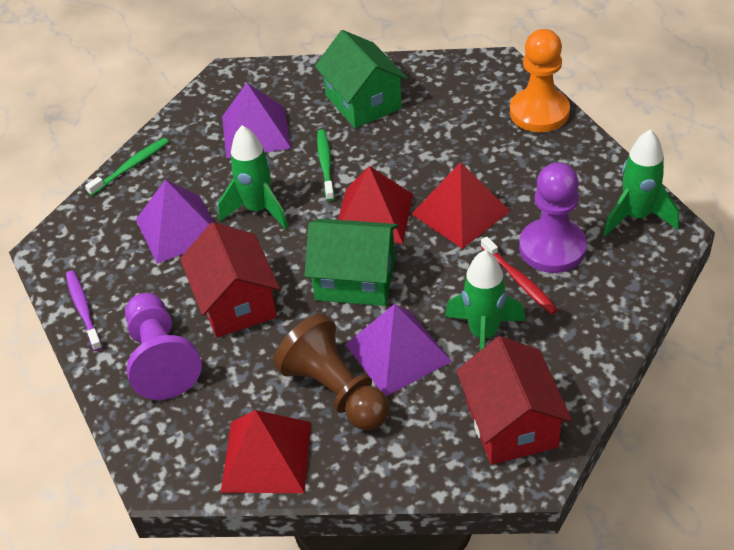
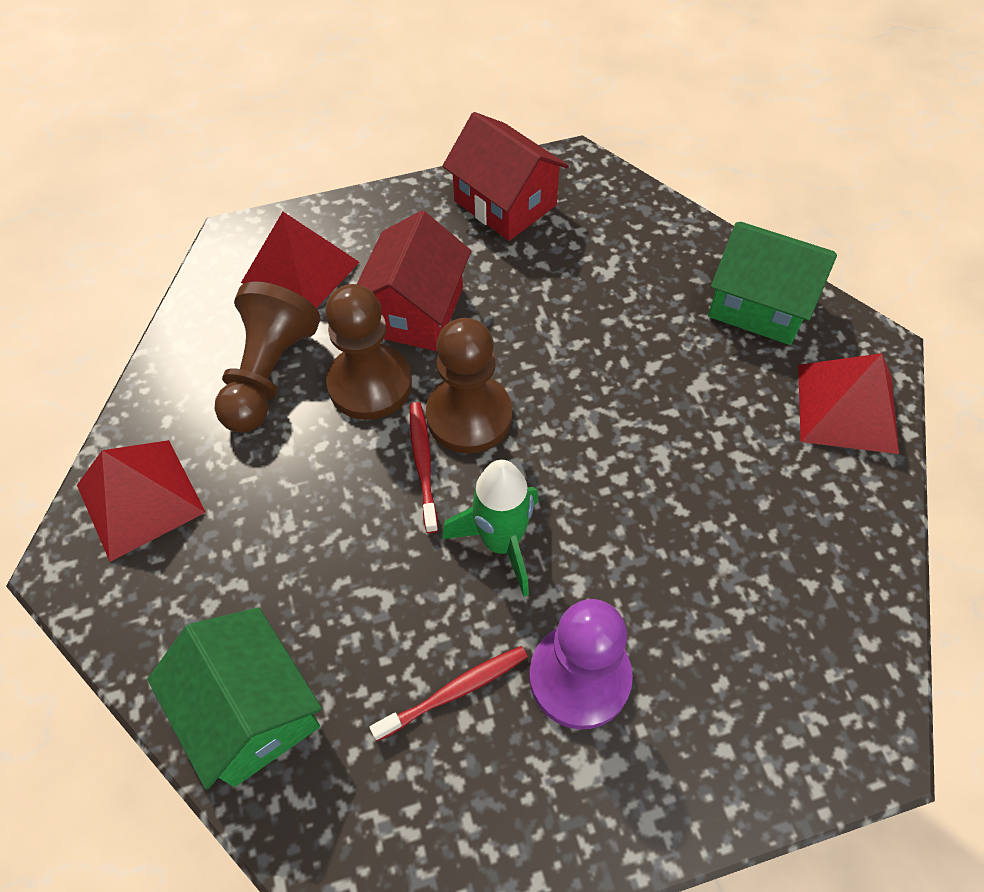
brown pawn: 1 -> 3
green rocket: 3 -> 1
green toothbrush: 2 -> 0
orange pawn: 1 -> 0
purple pawn: 2 -> 1
purple pyramid: 3 -> 0
purple toothbrush: 1 -> 0
red toothbrush: 1 -> 2

